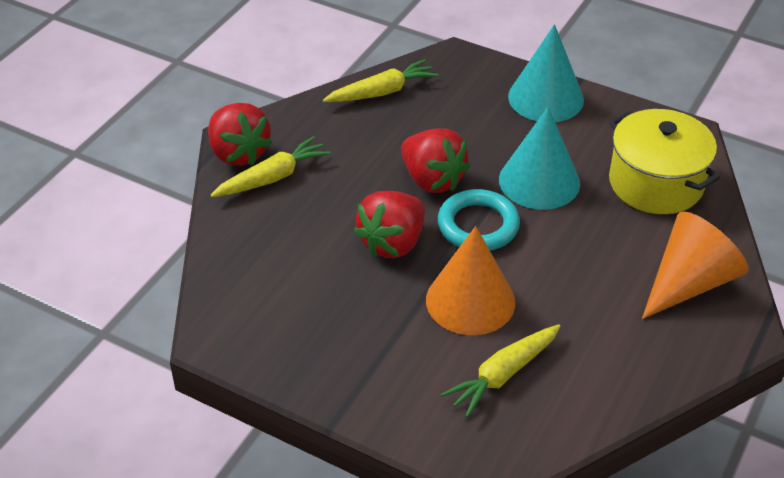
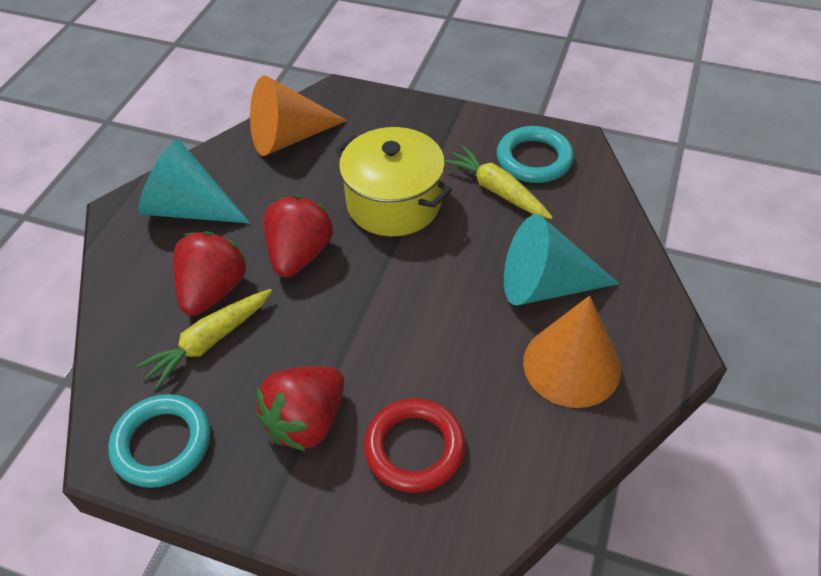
red ring: 0 -> 1
turquoise ring: 1 -> 2
yellow carrot: 3 -> 2

